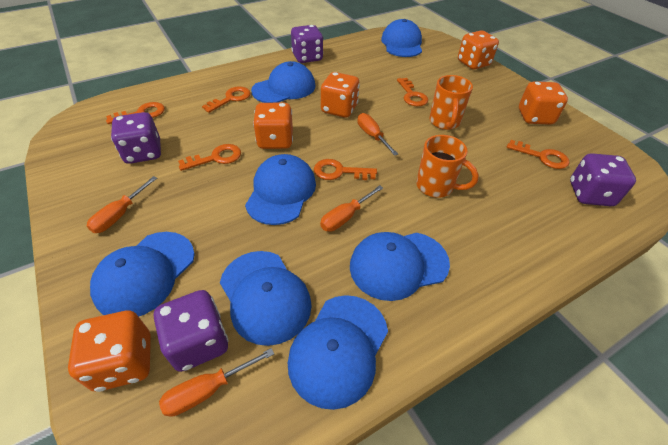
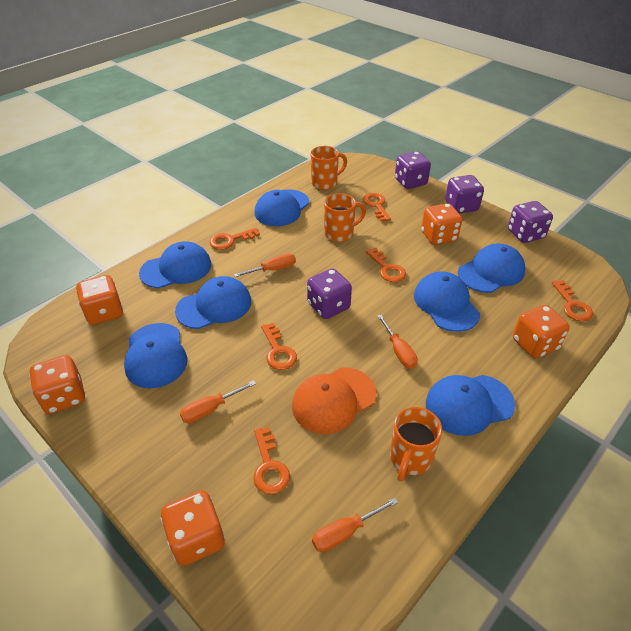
orange cap: 0 -> 1
orange mug: 2 -> 3

